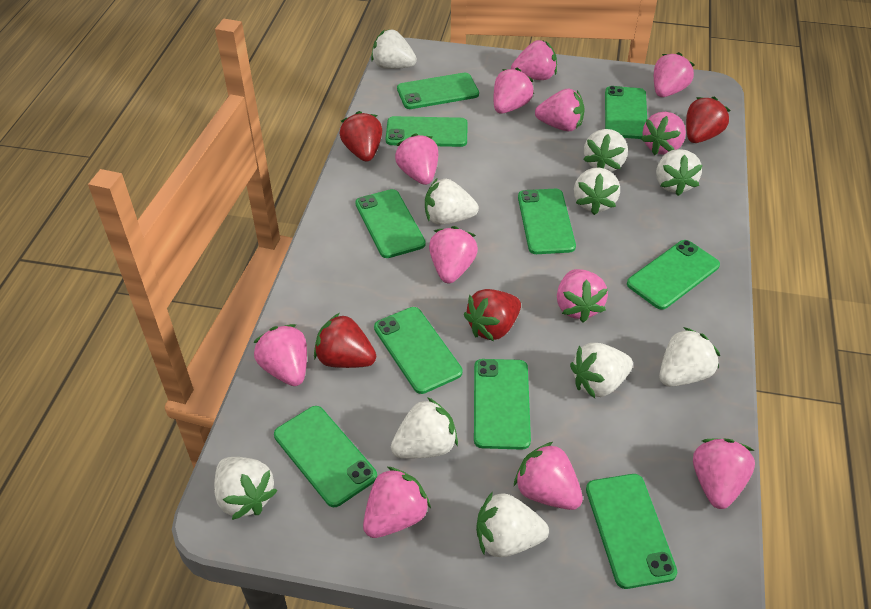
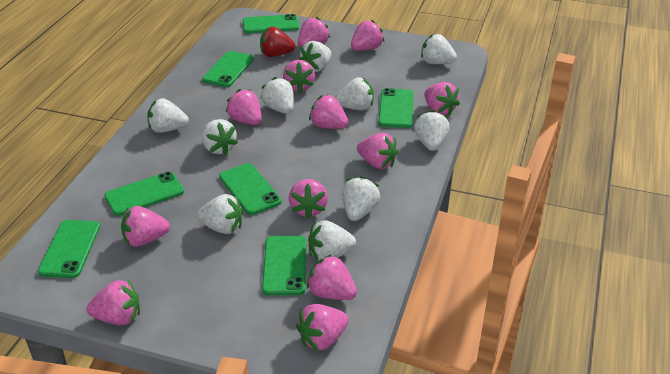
green phone: 10 -> 7
red strawberry: 4 -> 1

